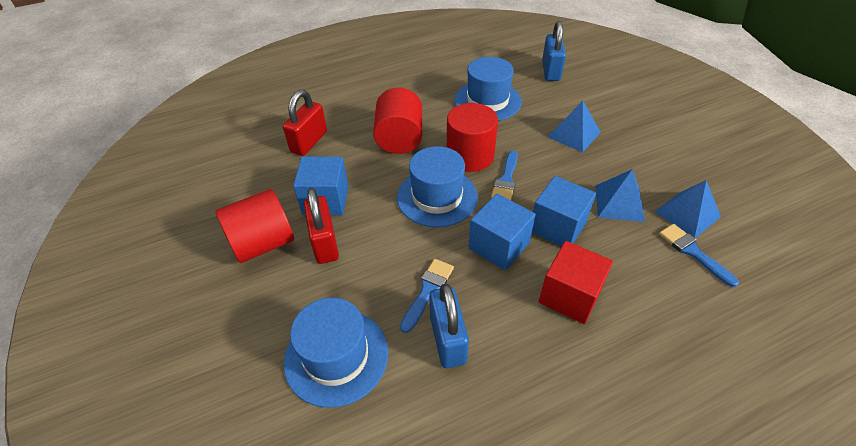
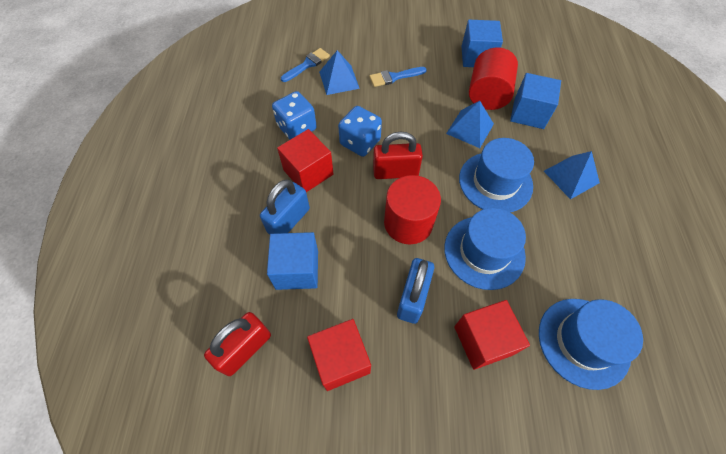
blue brush: 3 -> 2
blue dice: 0 -> 2
red cube: 1 -> 3
red cylinder: 3 -> 2

